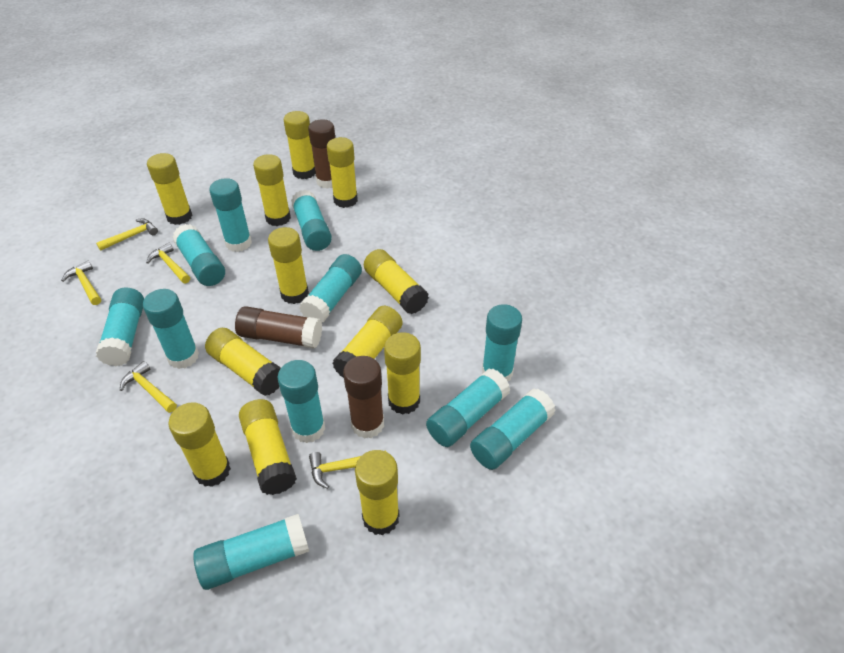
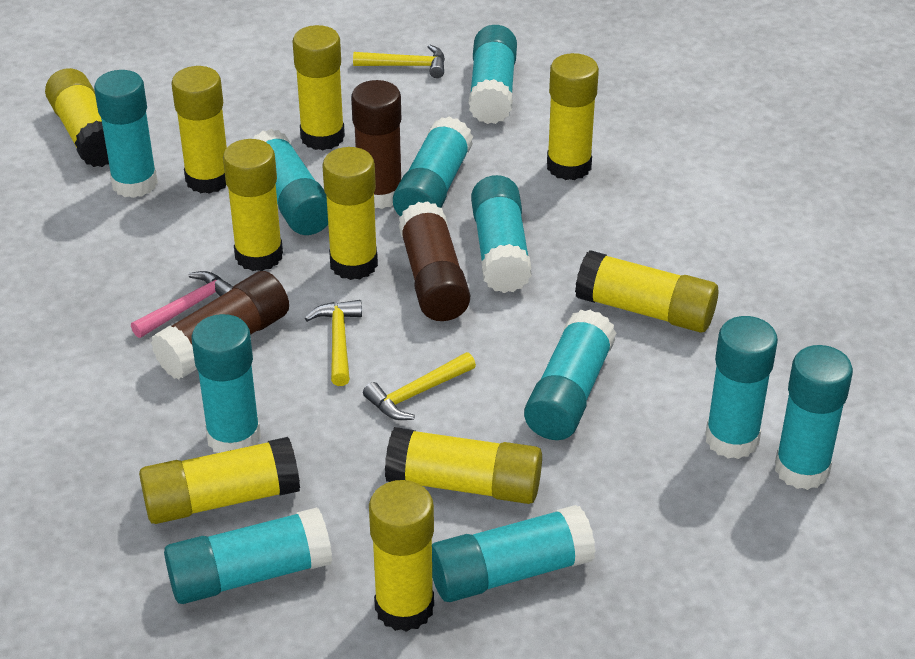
pink hammer: 0 -> 1
yellow glue stick: 12 -> 10
yellow hammer: 5 -> 3

